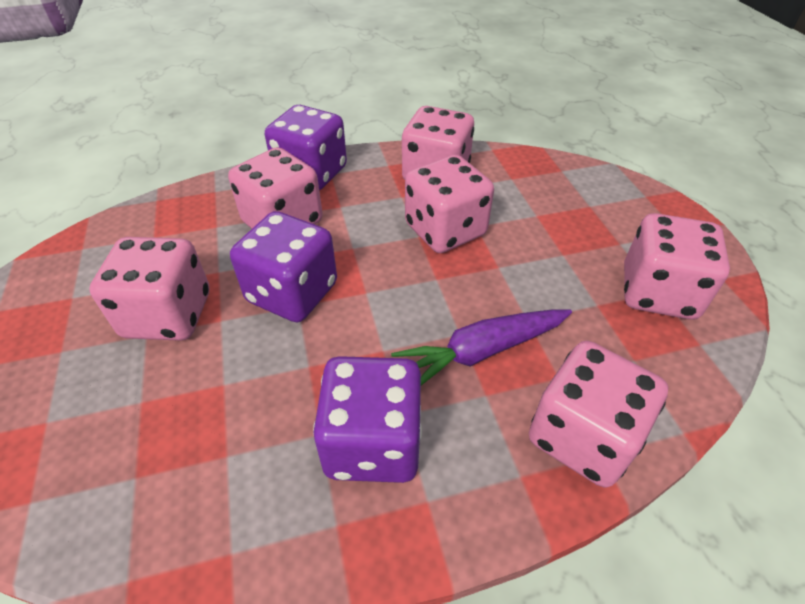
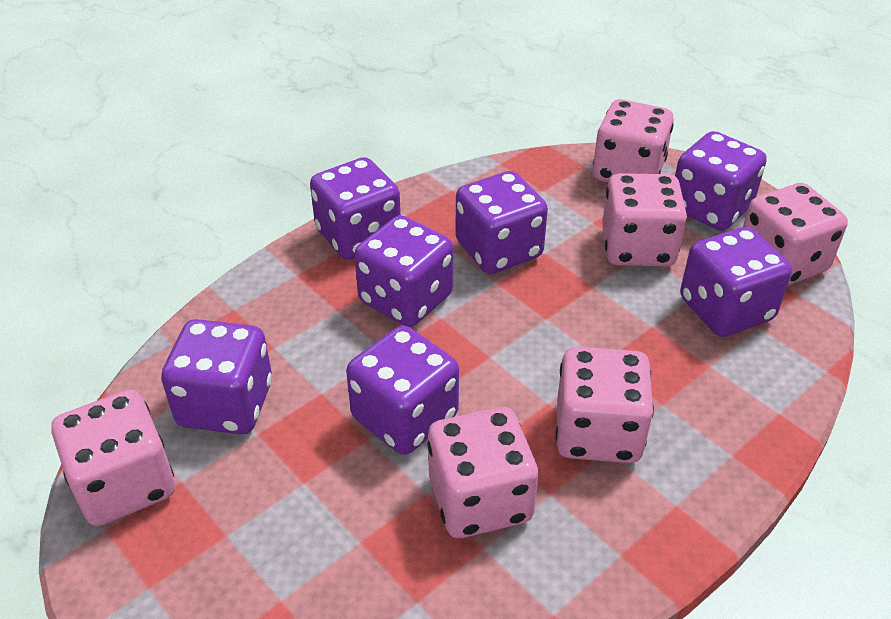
purple carrot: 1 -> 0
purple dice: 3 -> 7

